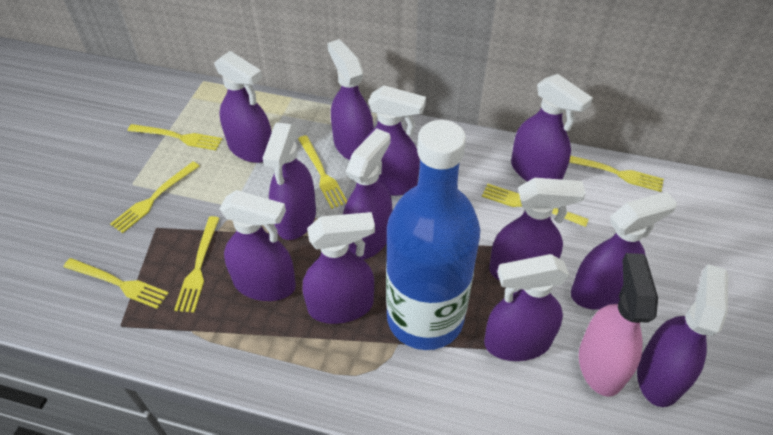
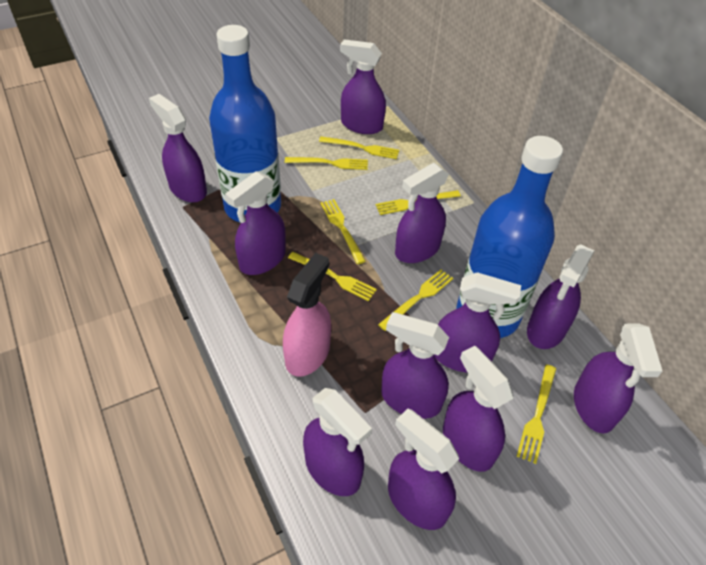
blue bottle: 1 -> 2
purple spray bottle: 12 -> 11

